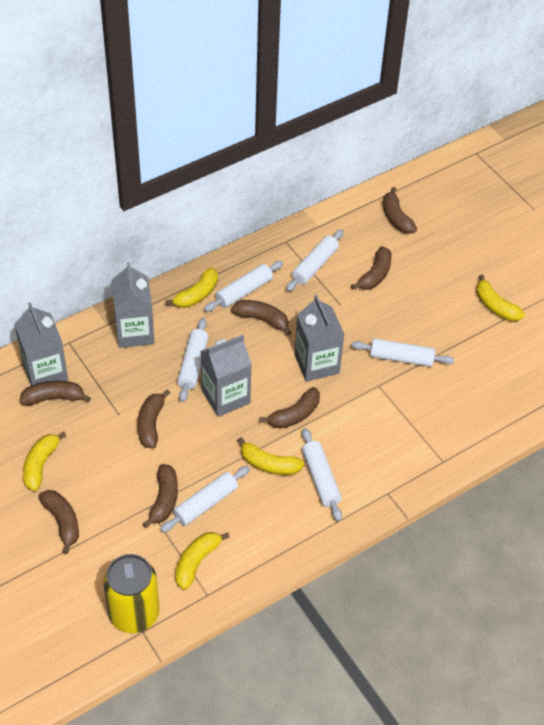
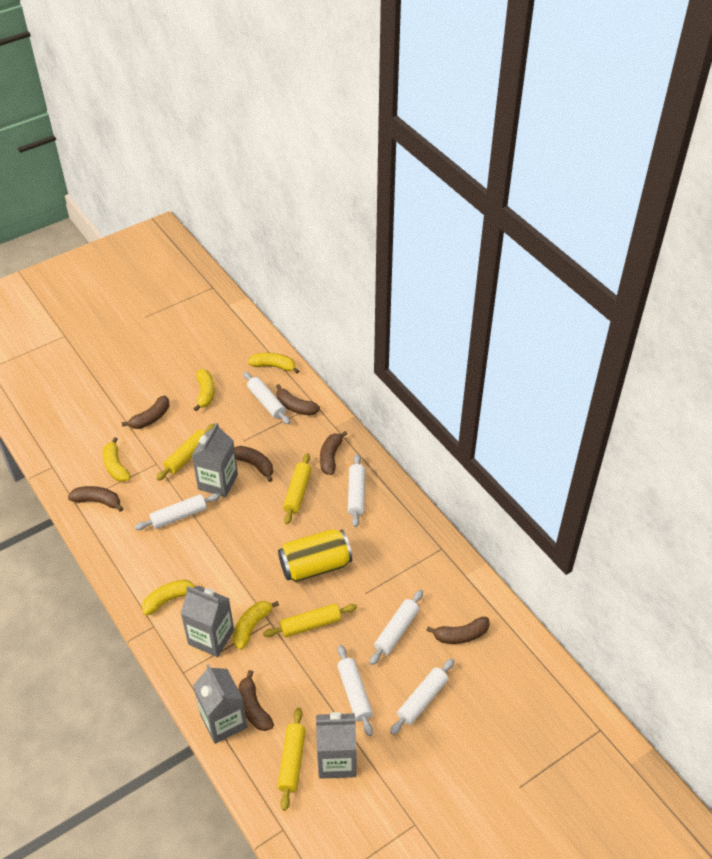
brown banana: 8 -> 7
yellow rolling pin: 0 -> 4

